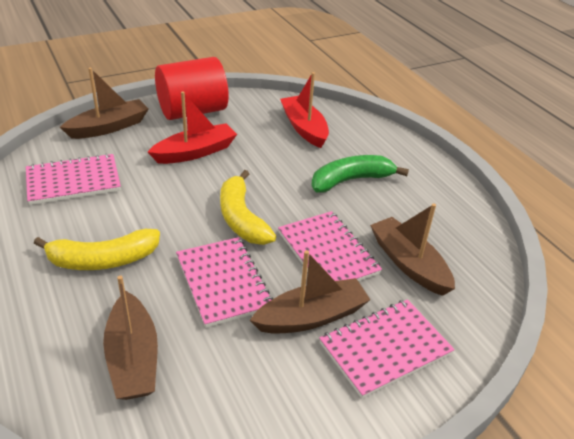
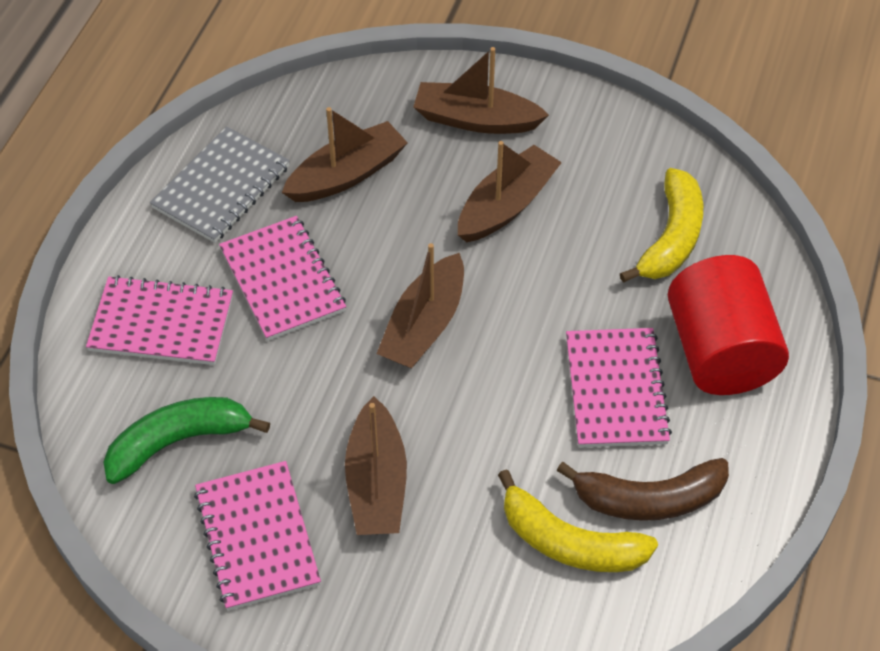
brown banana: 0 -> 1
brown boat: 4 -> 5
grey notebook: 0 -> 1
red boat: 2 -> 0

